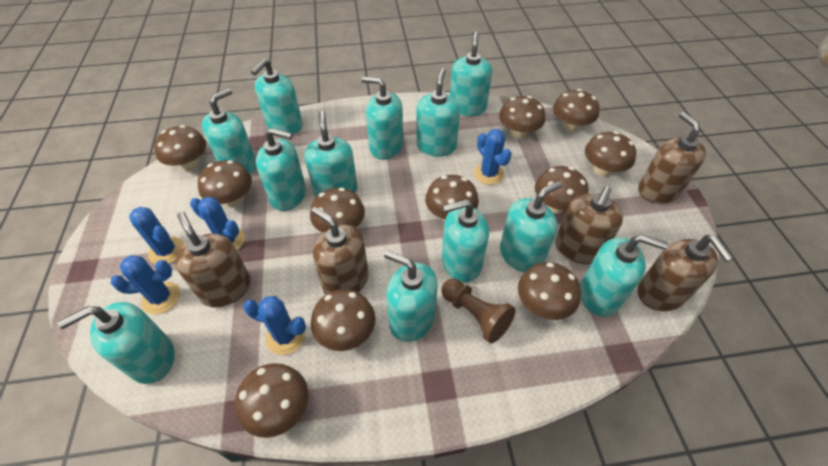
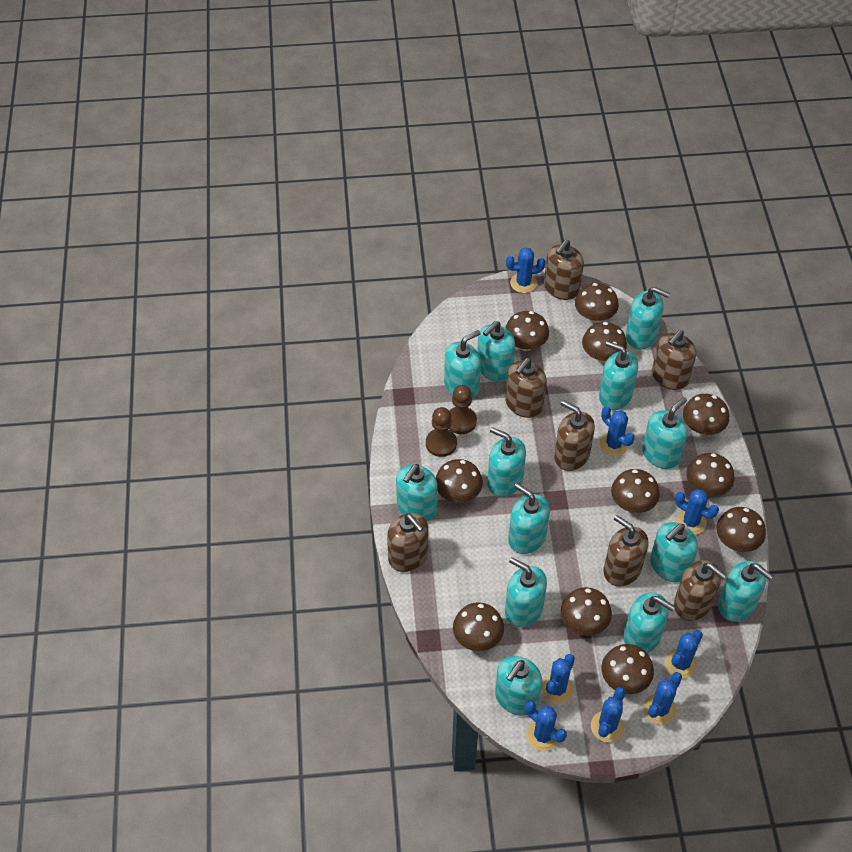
blue cactus: 5 -> 8
brown pawn: 1 -> 2
brown soap dispenser: 5 -> 7
turquoise soap dispenser: 12 -> 13

